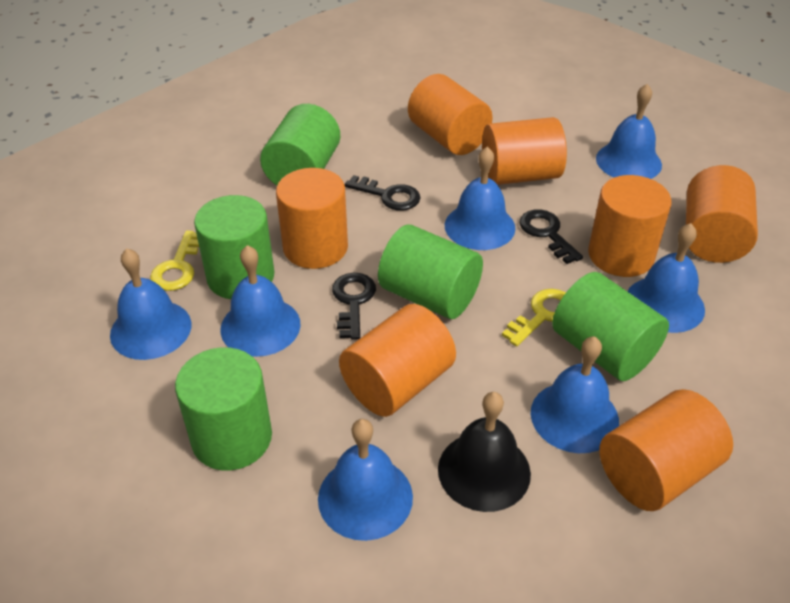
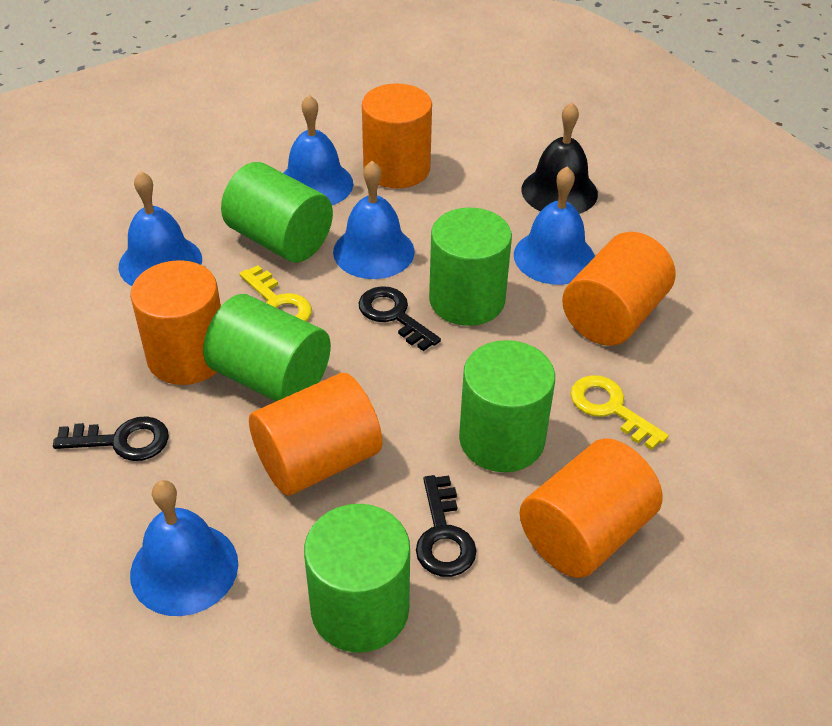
blue bell: 7 -> 5
orange cylinder: 7 -> 5

